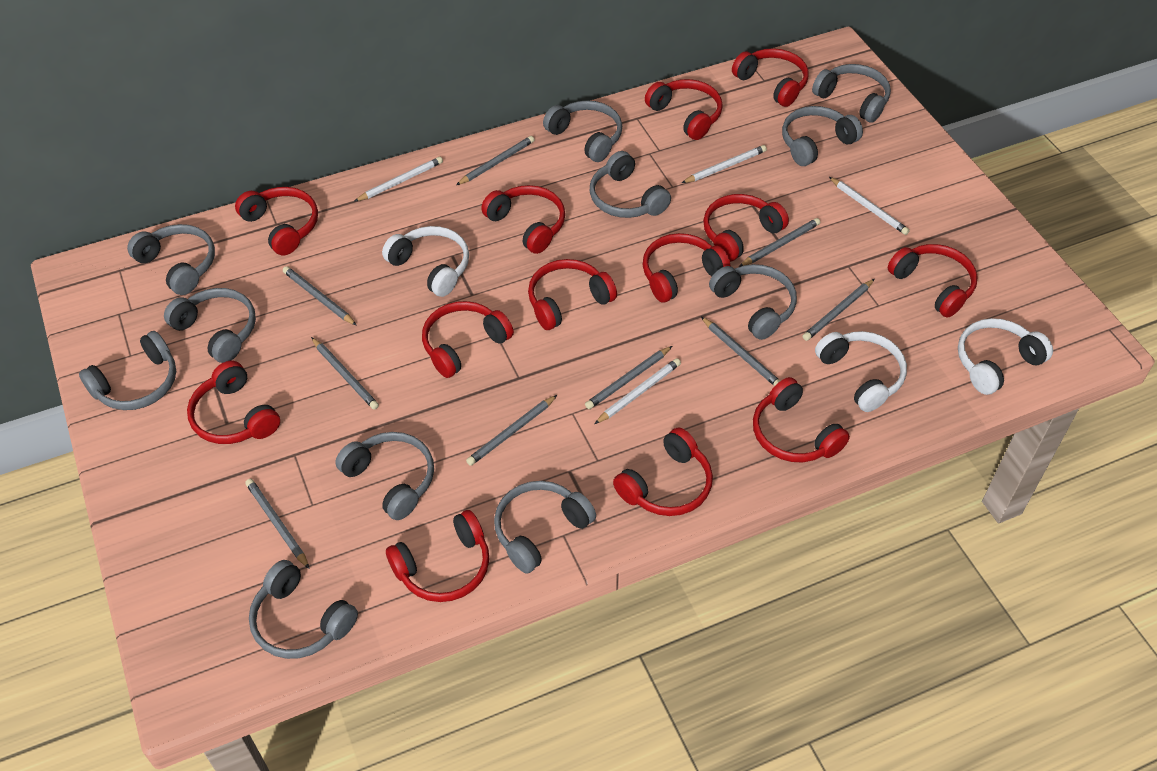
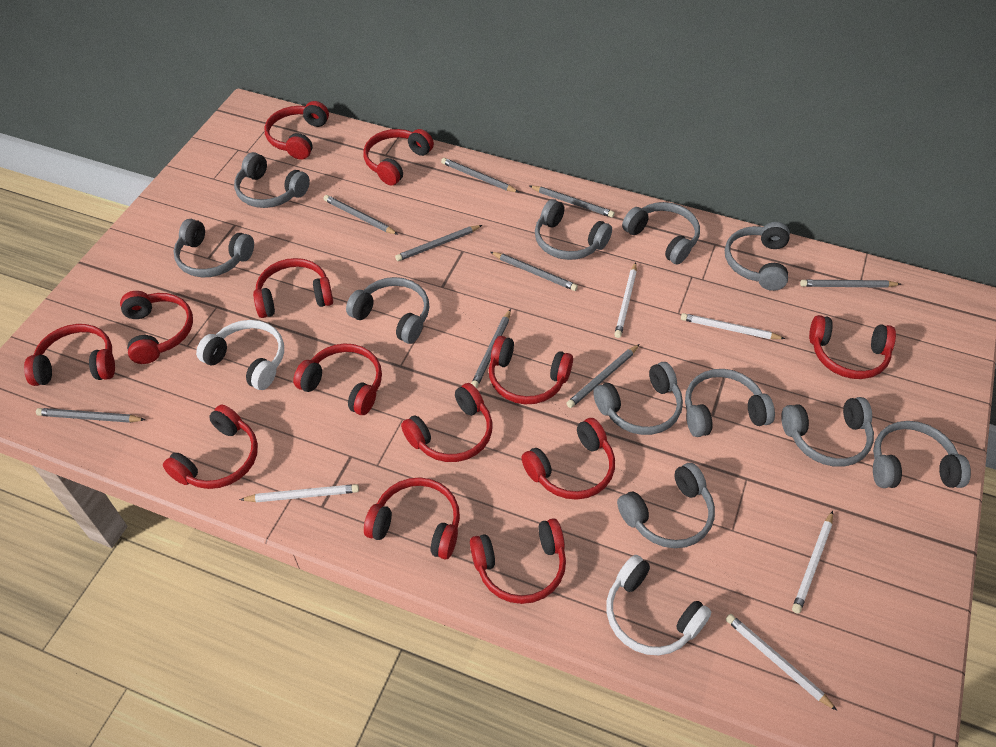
white headphones: 3 -> 2
white pencil: 4 -> 5

